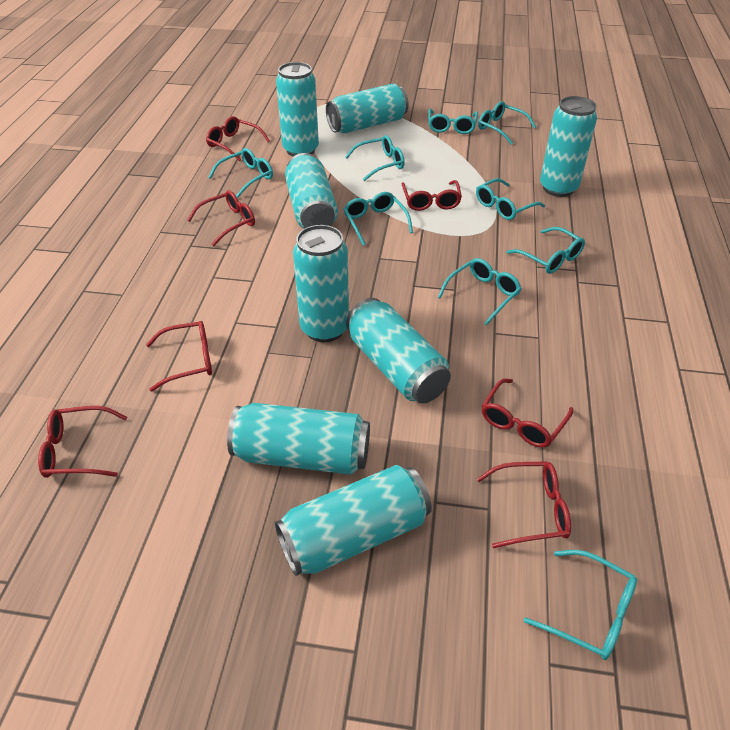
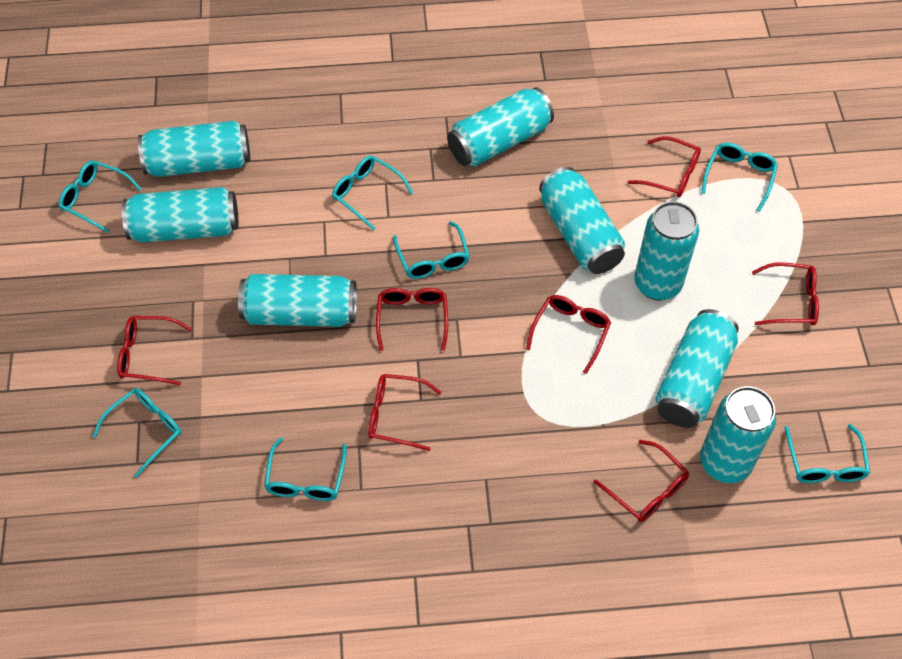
turquoise glasses: 9 -> 7

